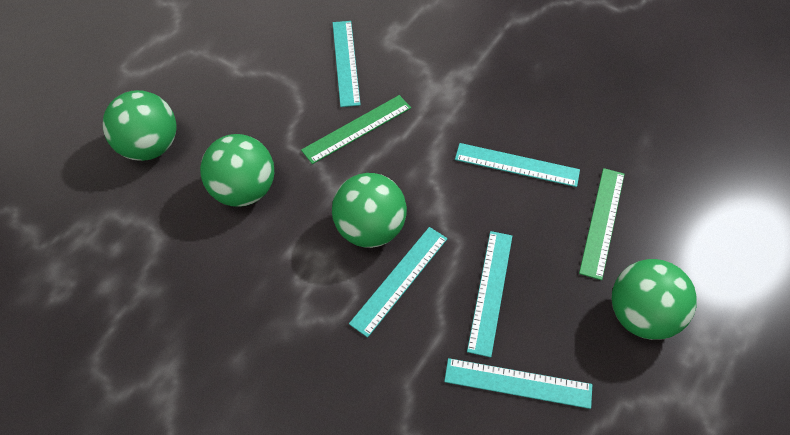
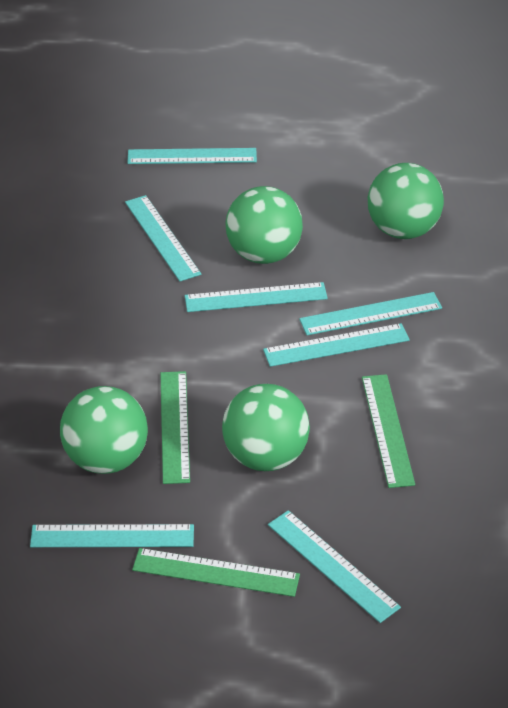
green ruler: 2 -> 3
turquoise ruler: 5 -> 7

